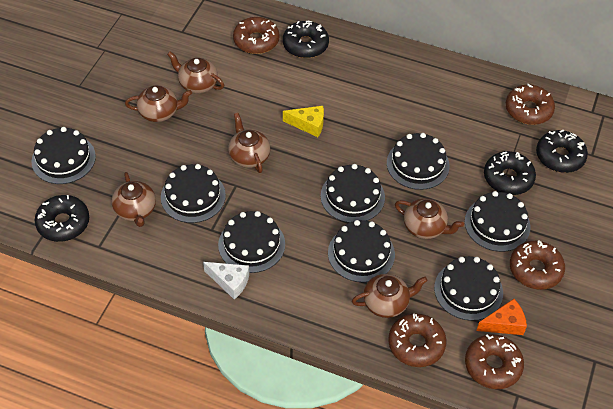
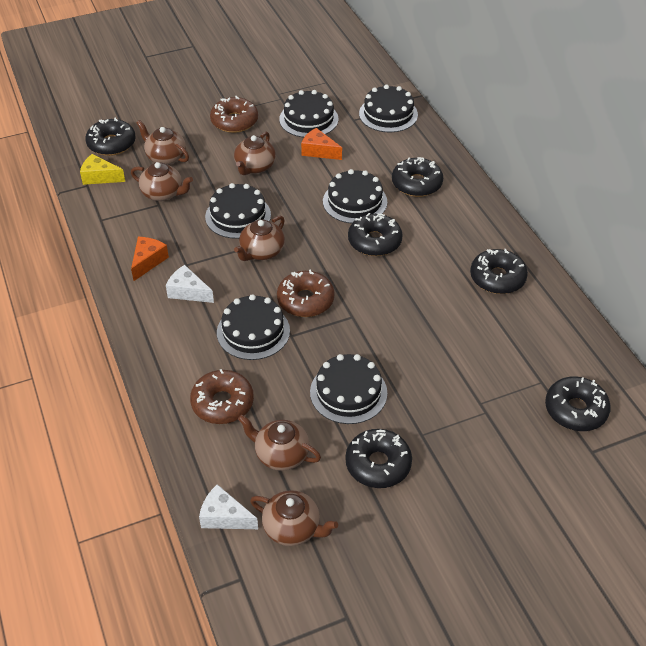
black cake: 8 -> 6
black donut: 4 -> 6
brown donut: 5 -> 3
orange cheese: 1 -> 2
white cheese: 1 -> 2

